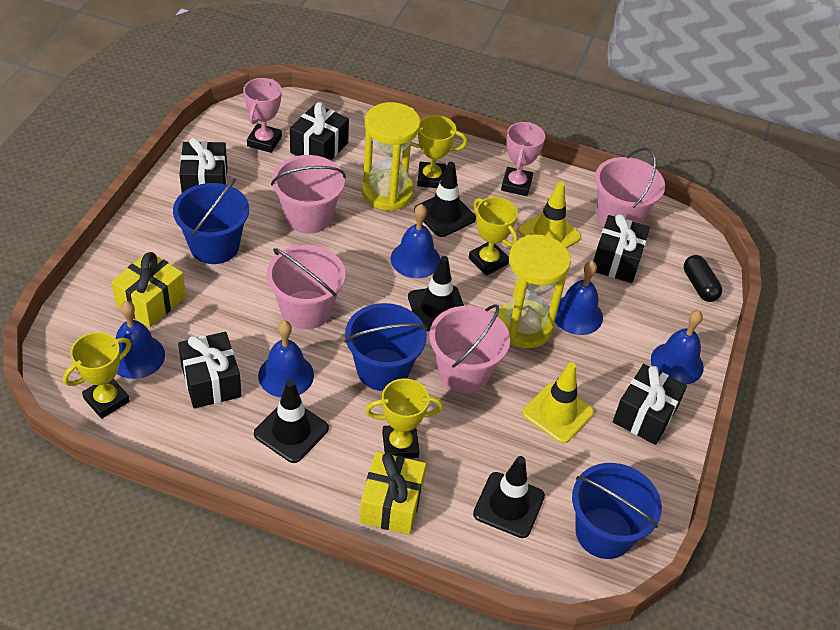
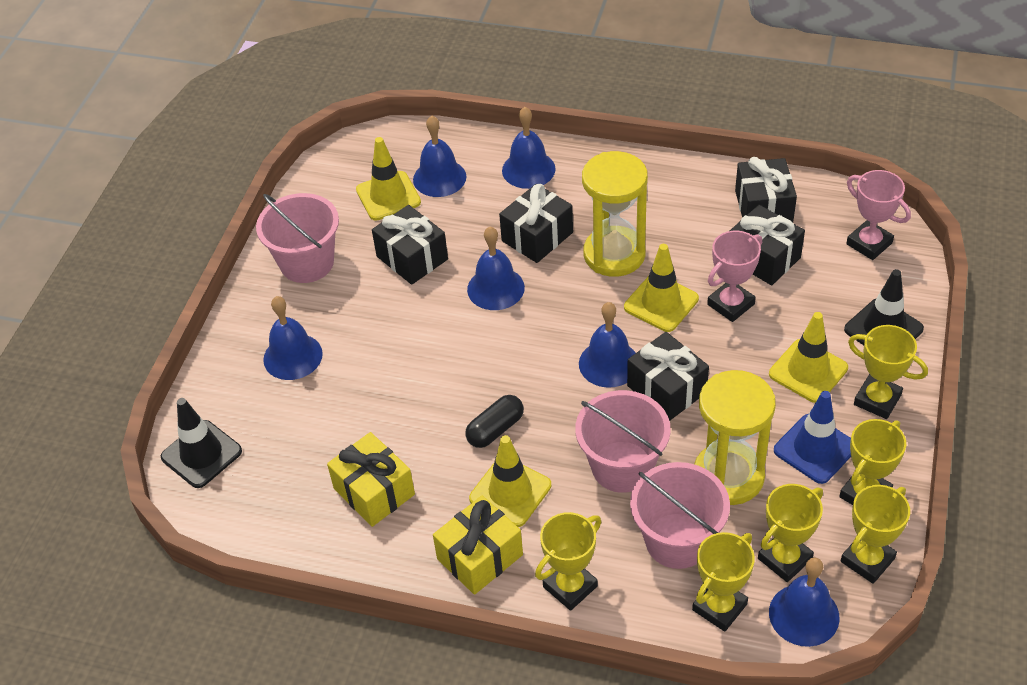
black traffic cone: 4 -> 2
blue bell: 5 -> 6
blue bucket: 3 -> 0
blue traffic cone: 0 -> 1
pink bucket: 4 -> 3
yellow traffic cone: 2 -> 4
yellow trophy: 4 -> 6

